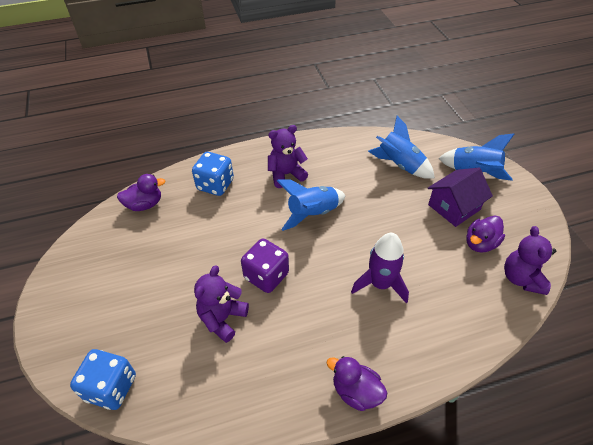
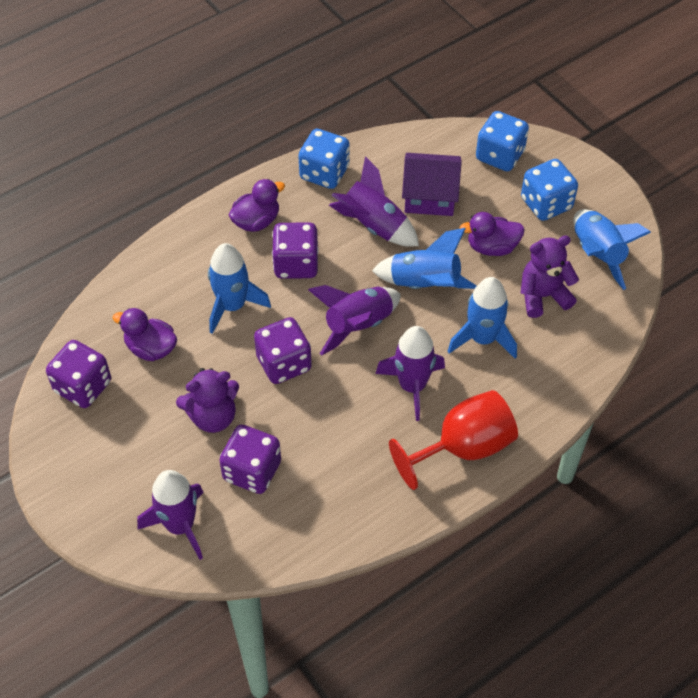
blue dice: 2 -> 3
blue rocket: 3 -> 4
purple dice: 1 -> 4
purple rocket: 1 -> 4
purple teddy bear: 3 -> 2
red goblet: 0 -> 1

